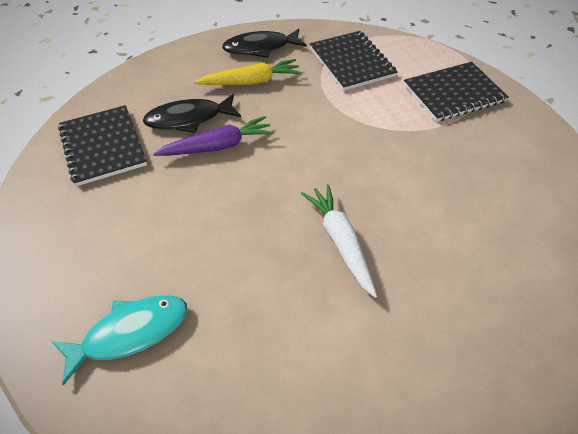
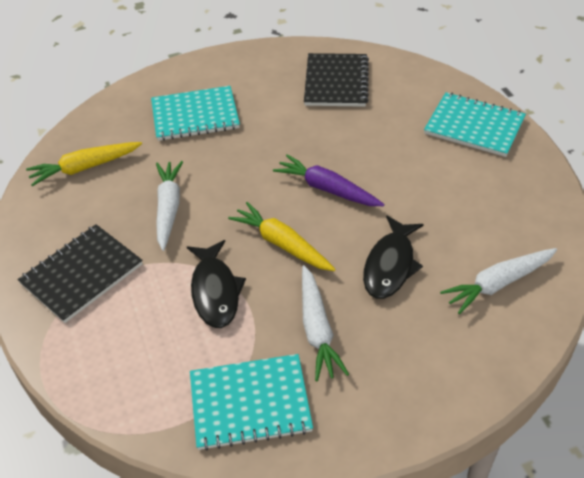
black notebook: 3 -> 2
turquoise fish: 1 -> 0
turquoise notebook: 0 -> 3
white carrot: 1 -> 3
yellow carrot: 1 -> 2

